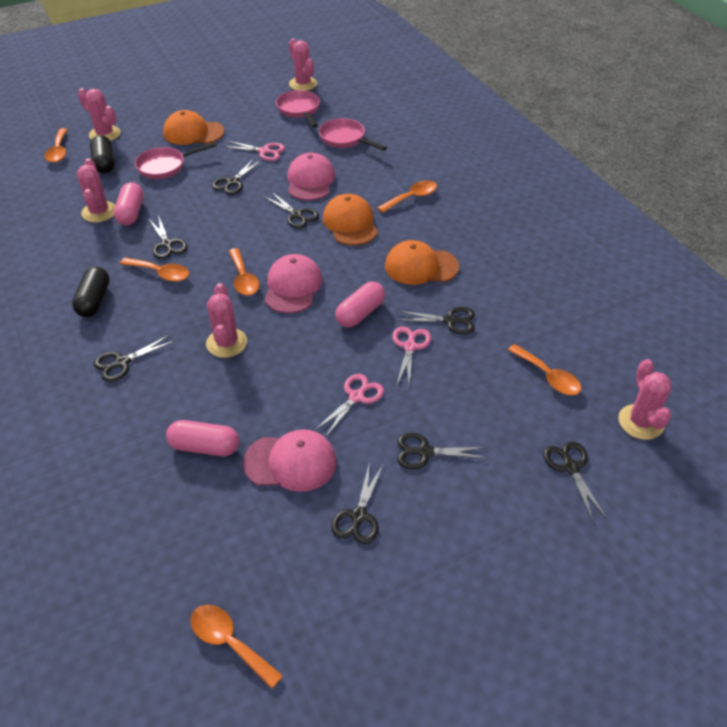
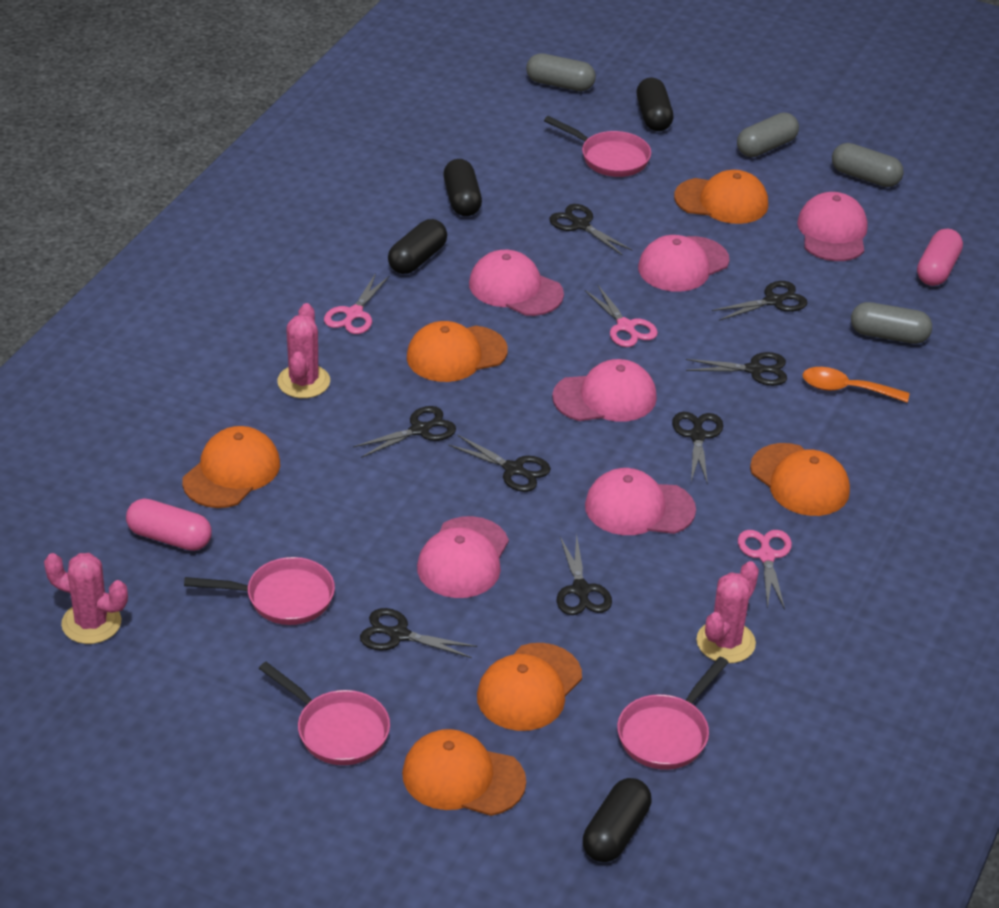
black capsule: 2 -> 4
grey capsule: 0 -> 4
orange cap: 3 -> 6
orange spoon: 6 -> 1
pink cactus: 5 -> 3
pink cap: 3 -> 6
pink capsule: 3 -> 2
pink pan: 3 -> 4

